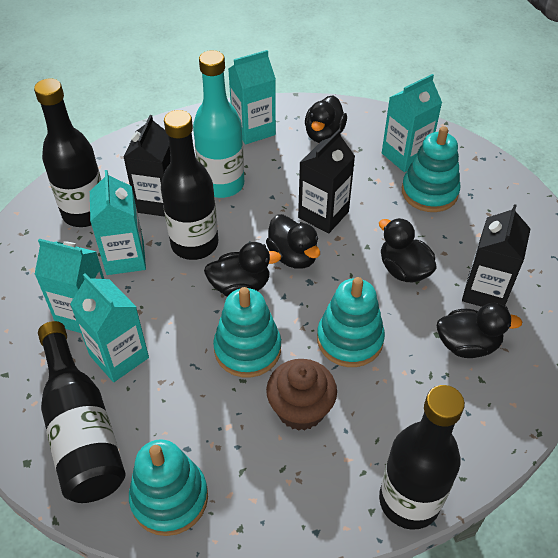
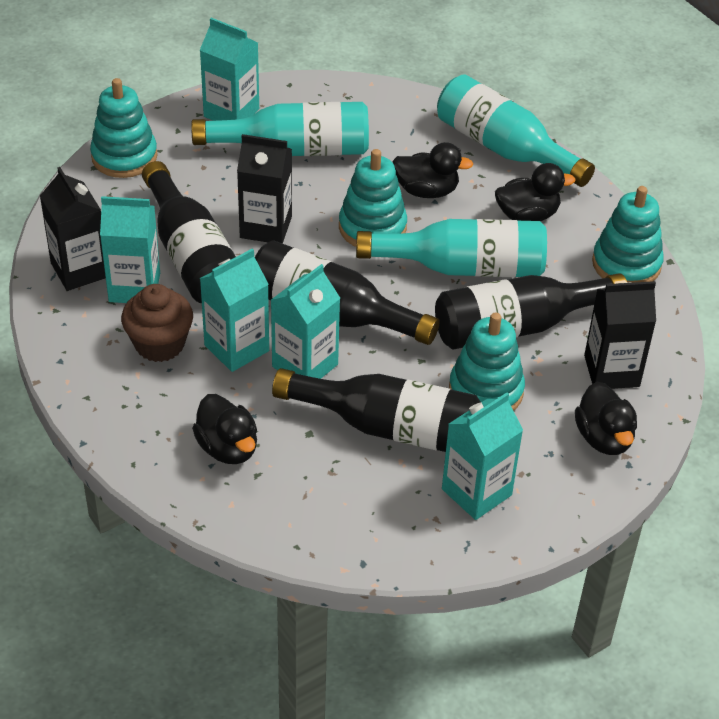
black duck: 5 -> 4
turquoise bottle: 1 -> 3

